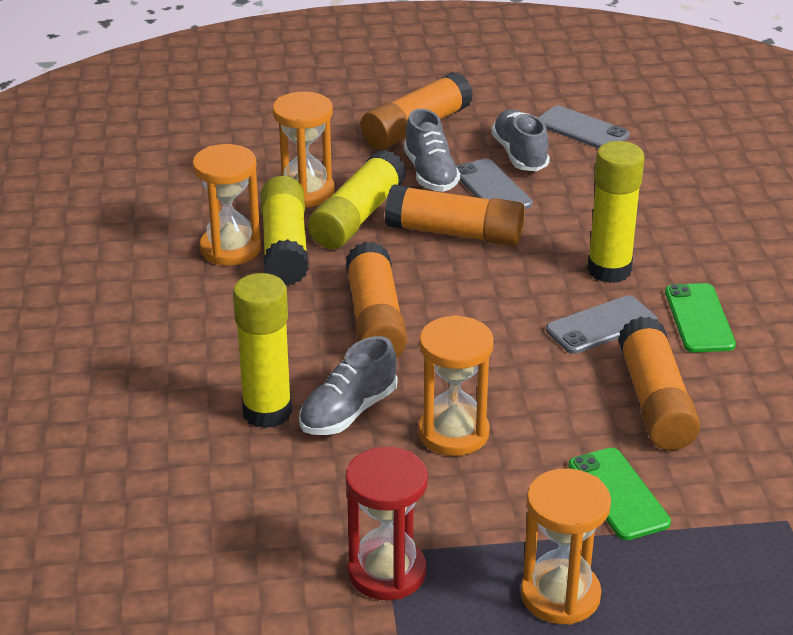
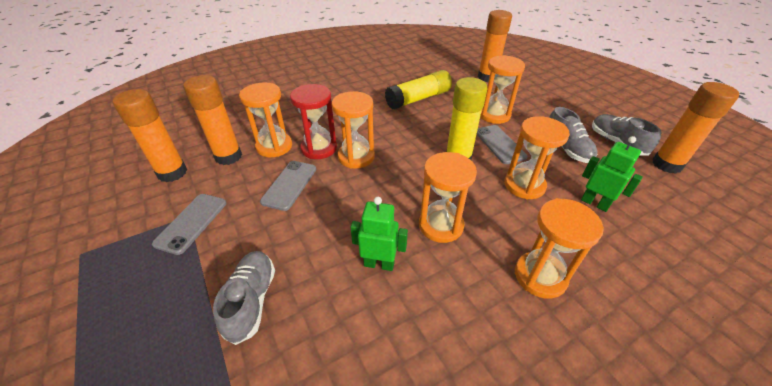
green phone: 2 -> 0
green robot: 0 -> 2
orange hourglass: 4 -> 6
yellow glue stick: 4 -> 2

